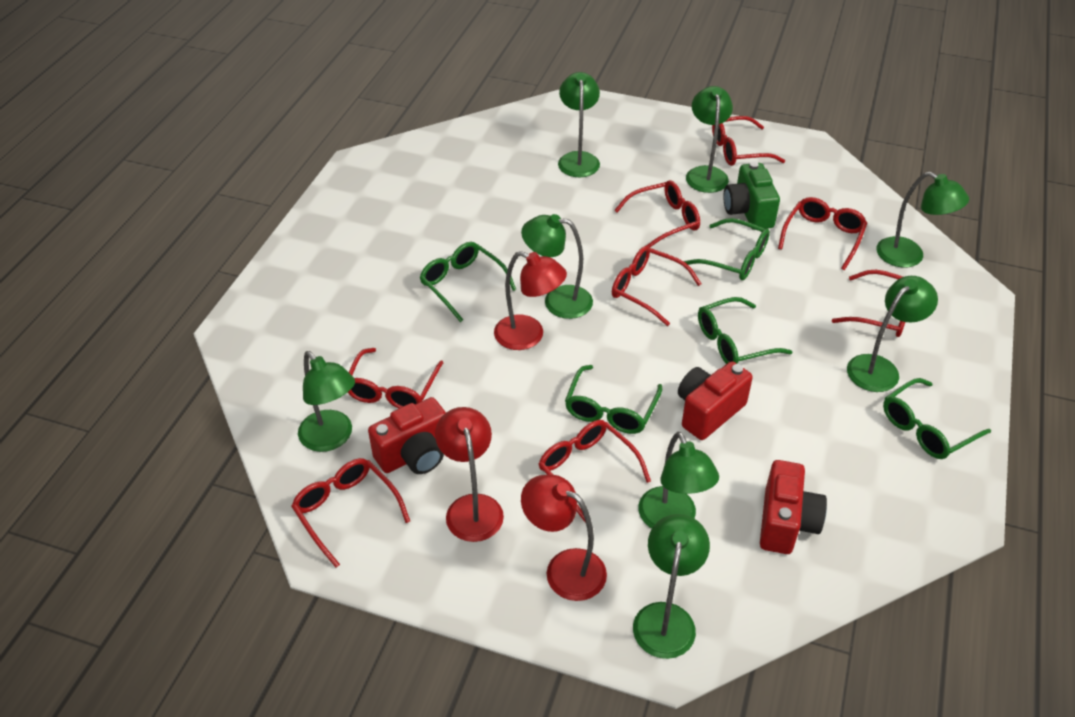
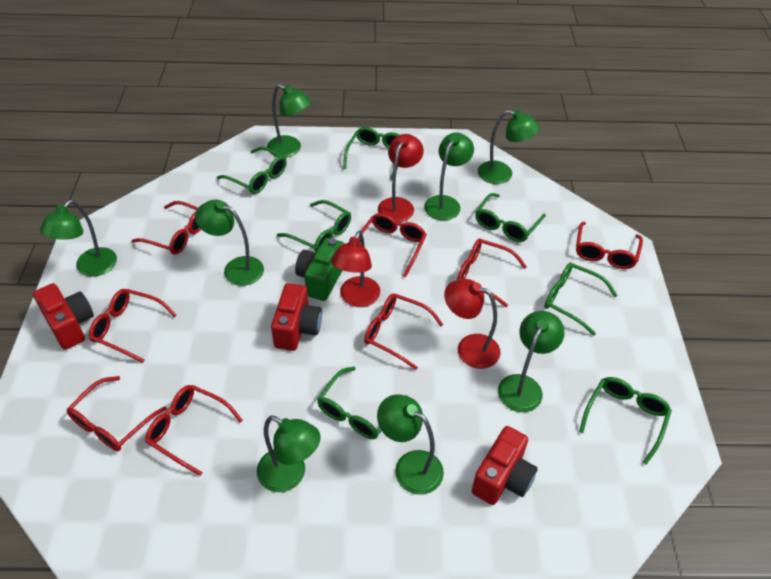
green glasses: 5 -> 7

